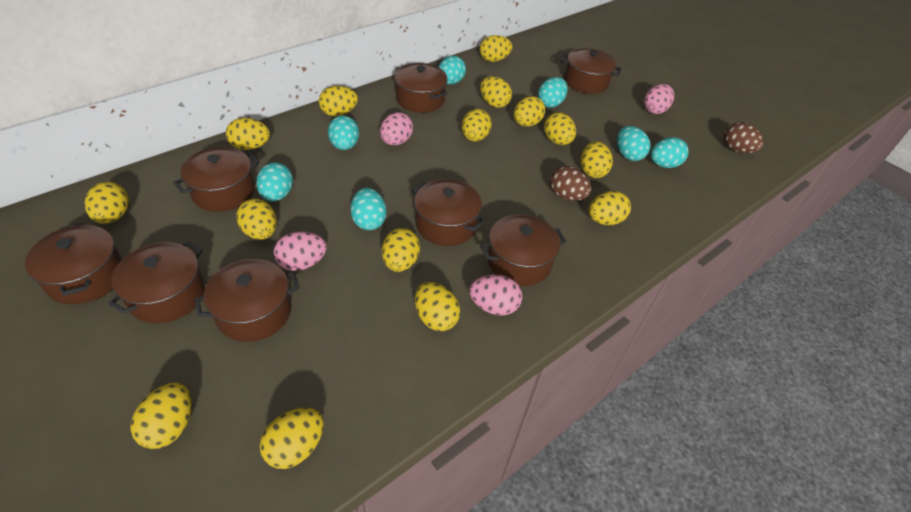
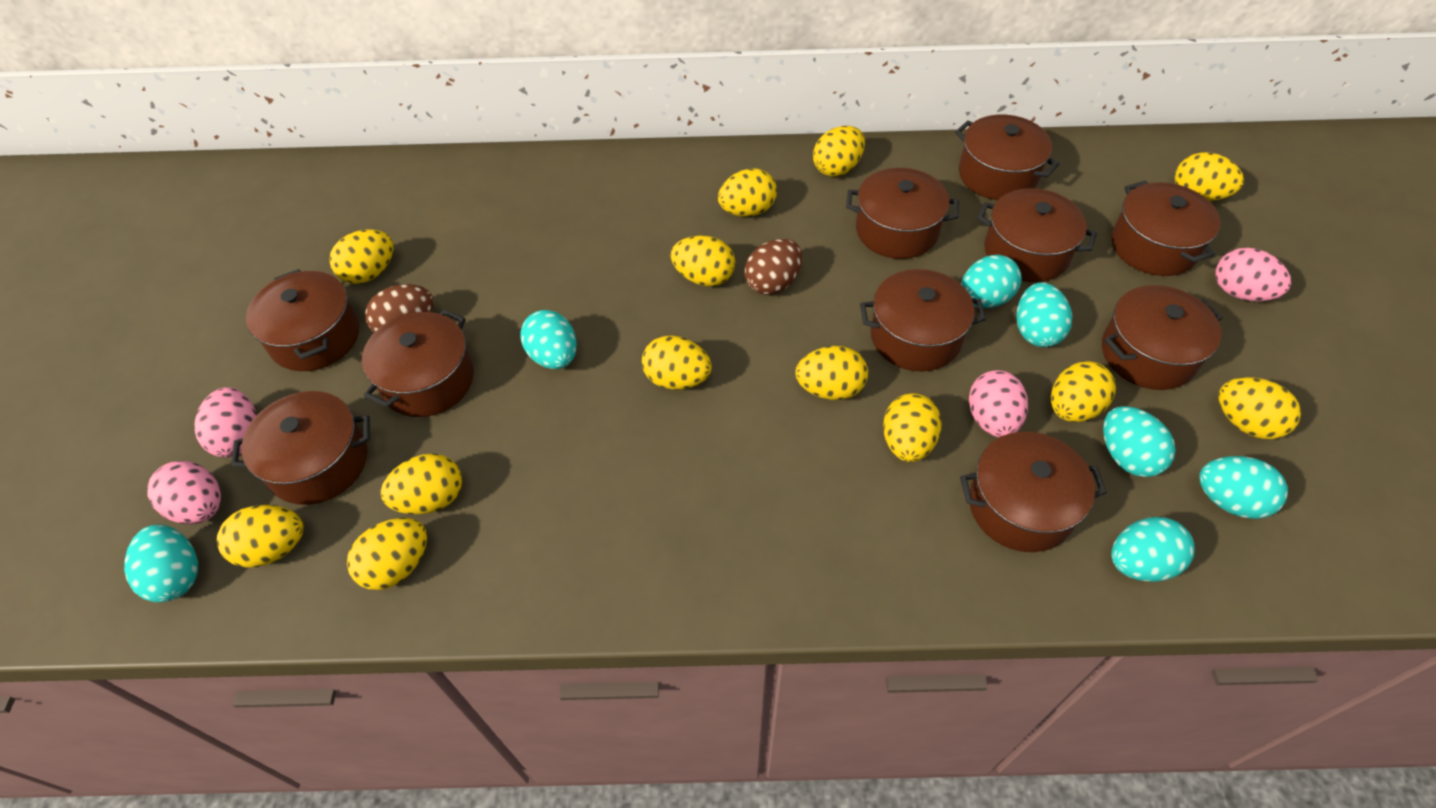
brown pot: 8 -> 10
yellow egg: 15 -> 13

